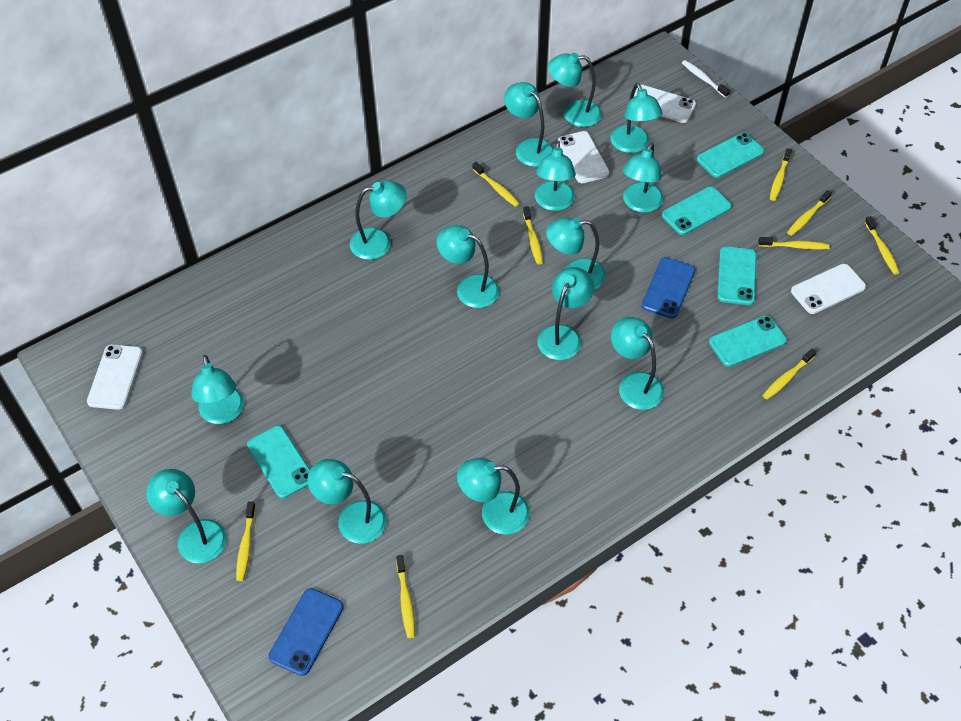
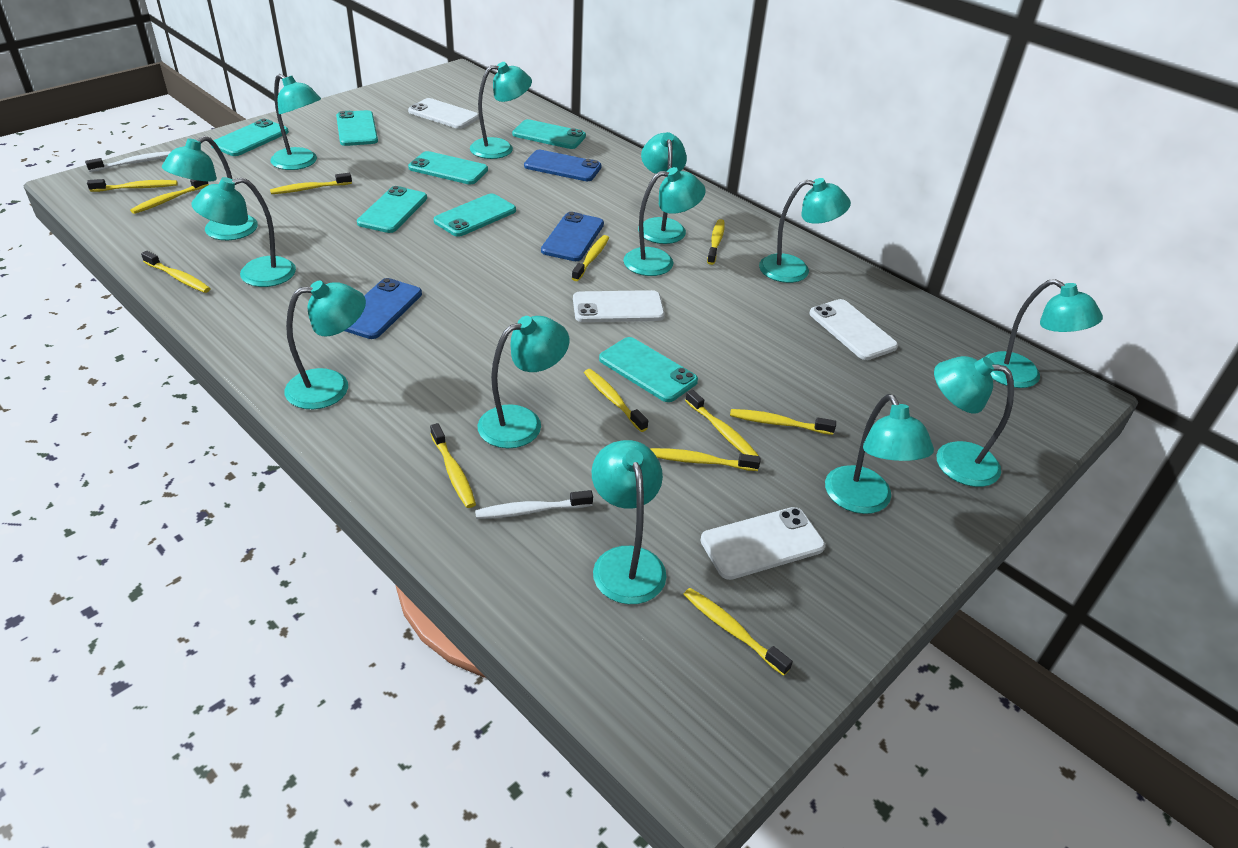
blue phone: 2 -> 3
turquoise lamp: 14 -> 13
turquoise phone: 5 -> 7
white toothbrush: 1 -> 2
yellow toothbrush: 9 -> 12

